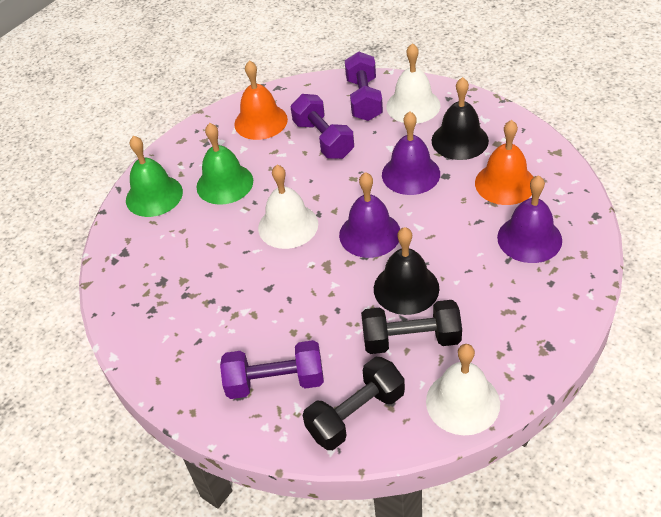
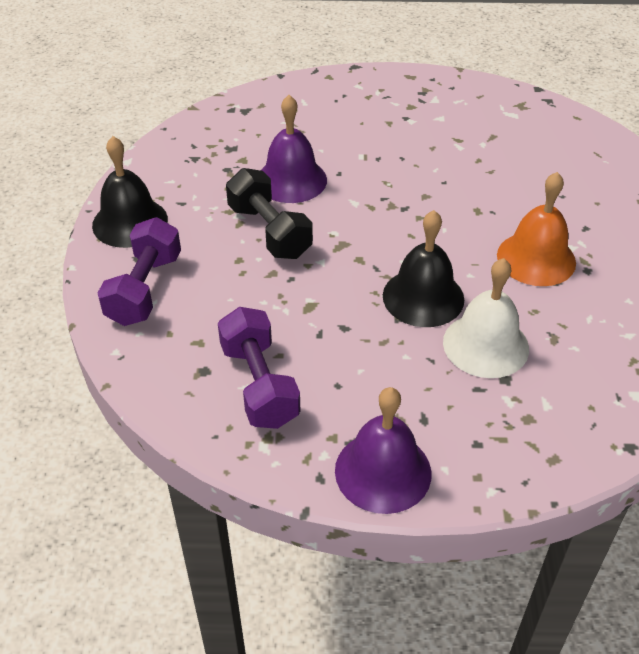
black dumbbell: 2 -> 1
green bell: 2 -> 0
orange bell: 2 -> 1
purple bell: 3 -> 2
purple dumbbell: 3 -> 2
white bell: 3 -> 1

